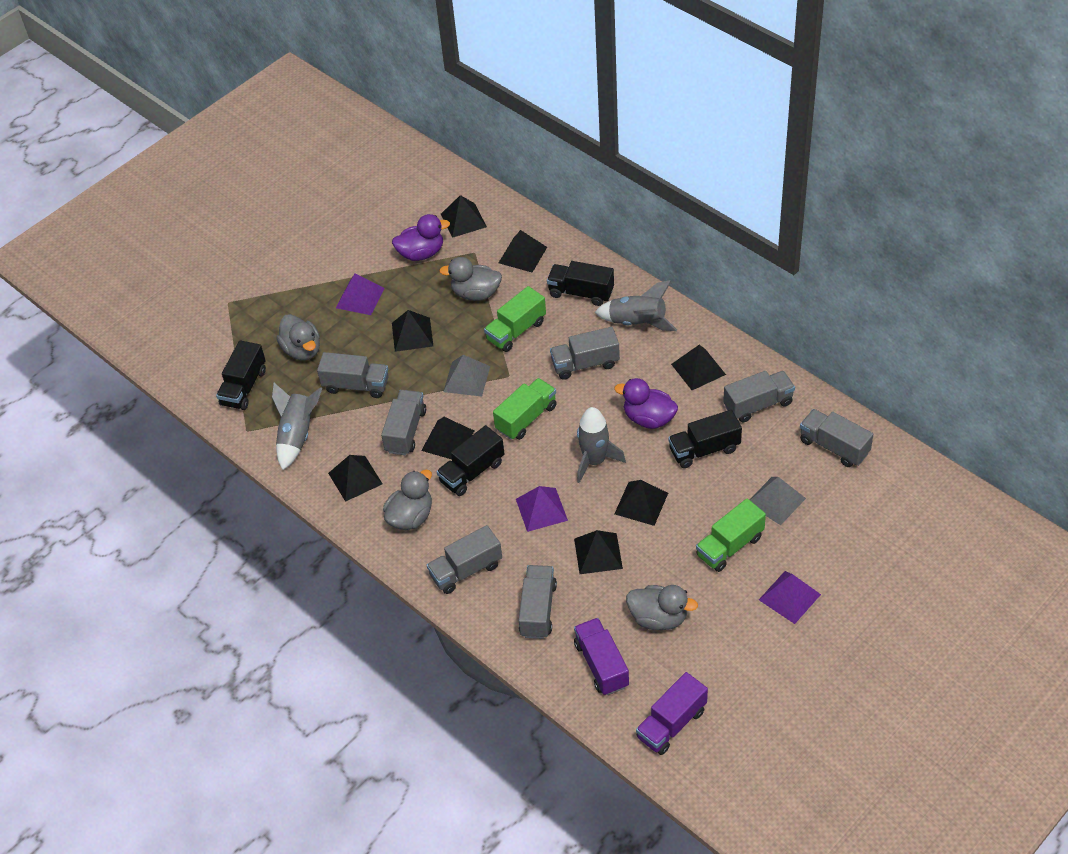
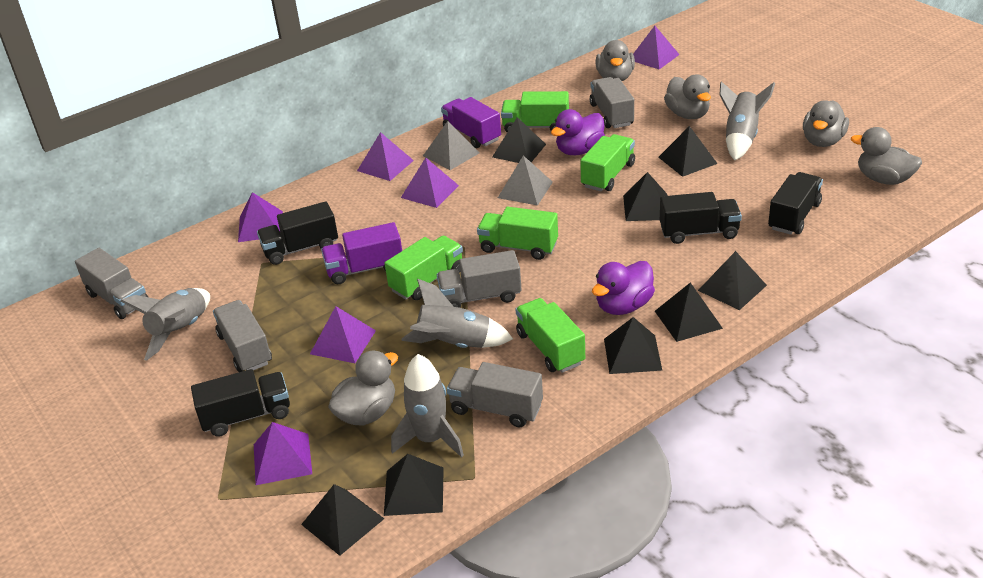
green truck: 3 -> 5
grey duck: 4 -> 5
grey rocket: 3 -> 4
grey truck: 7 -> 5
purple pyramid: 3 -> 6

